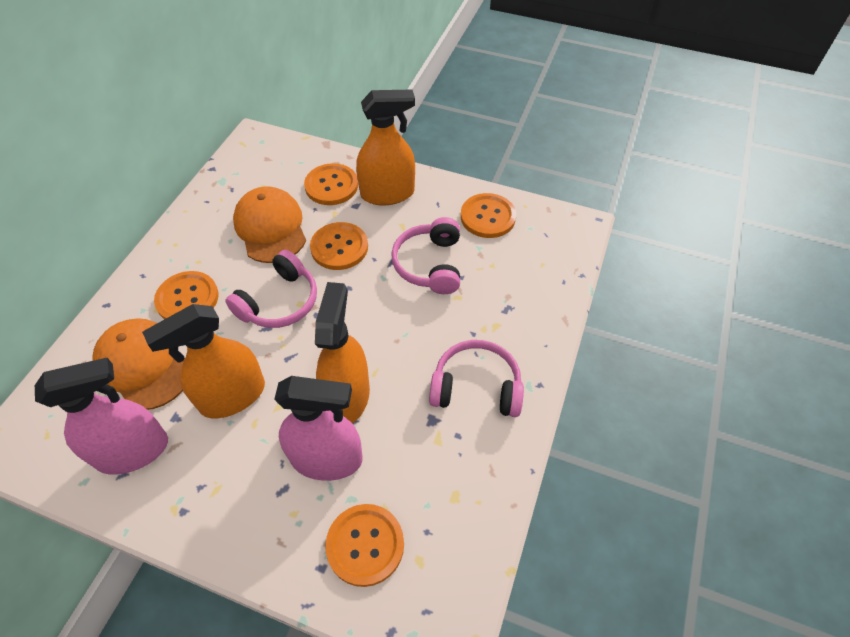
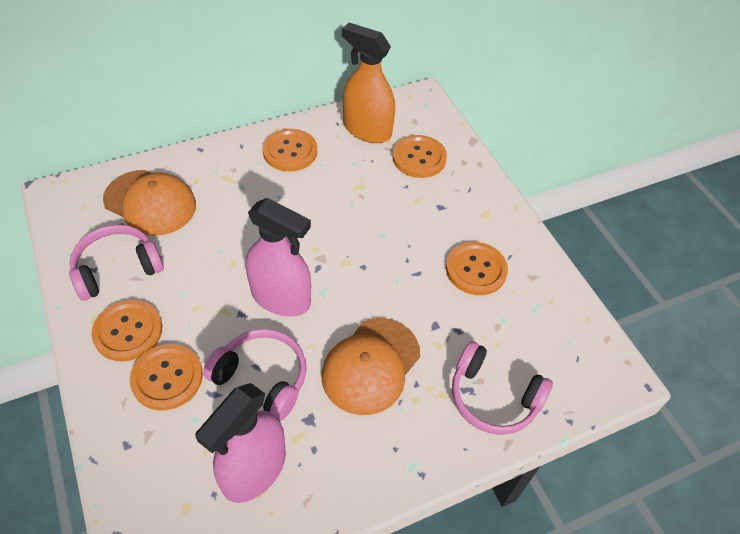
orange spray bottle: 3 -> 1

